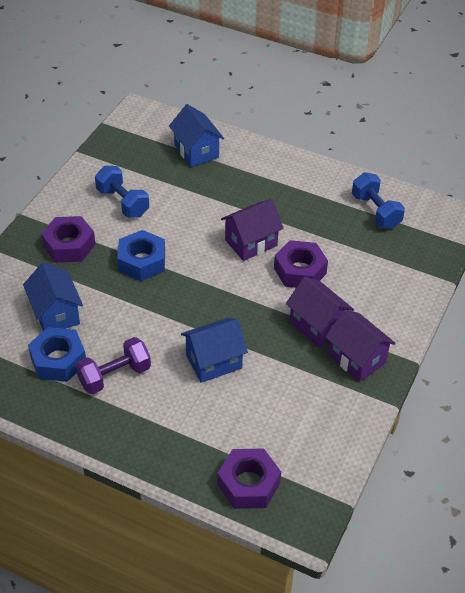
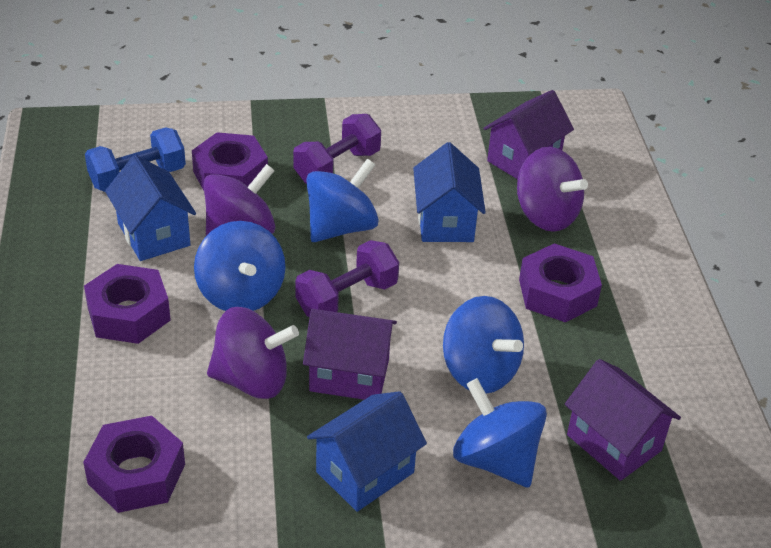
blue dumbbell: 2 -> 1
blue nut: 2 -> 0
blue spinning top: 0 -> 4
purple dumbbell: 1 -> 2
purple nut: 3 -> 4
purple spinning top: 0 -> 3

